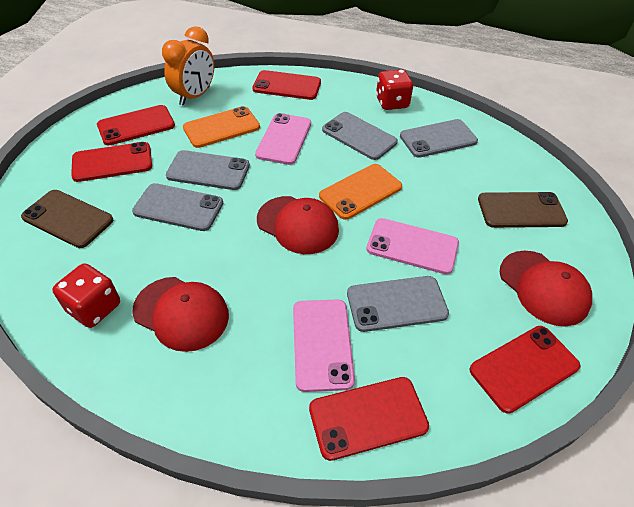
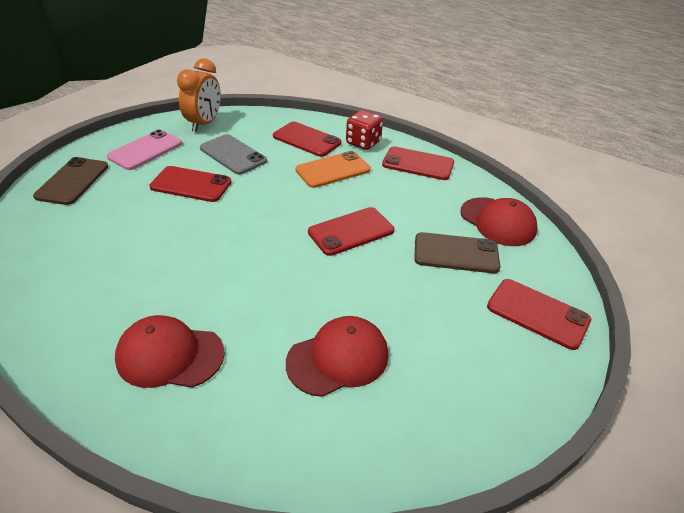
grey phone: 5 -> 1
orange phone: 2 -> 1
pink phone: 3 -> 1
red dice: 2 -> 1

